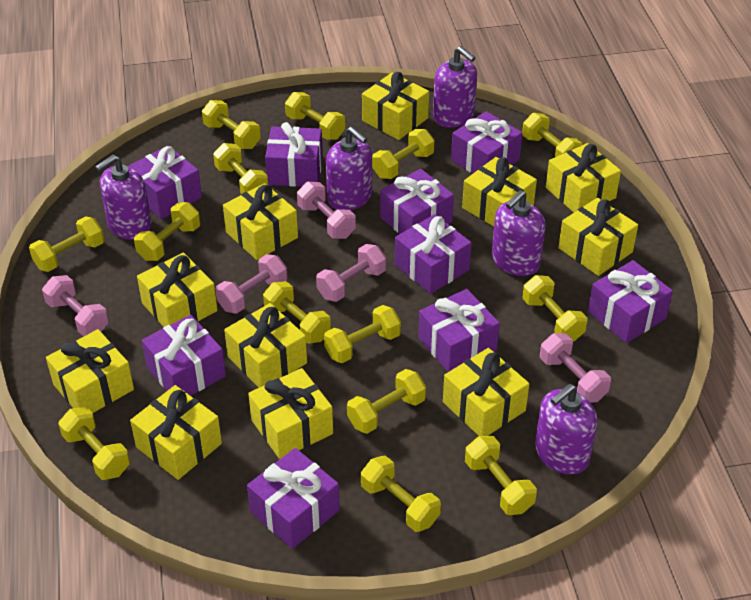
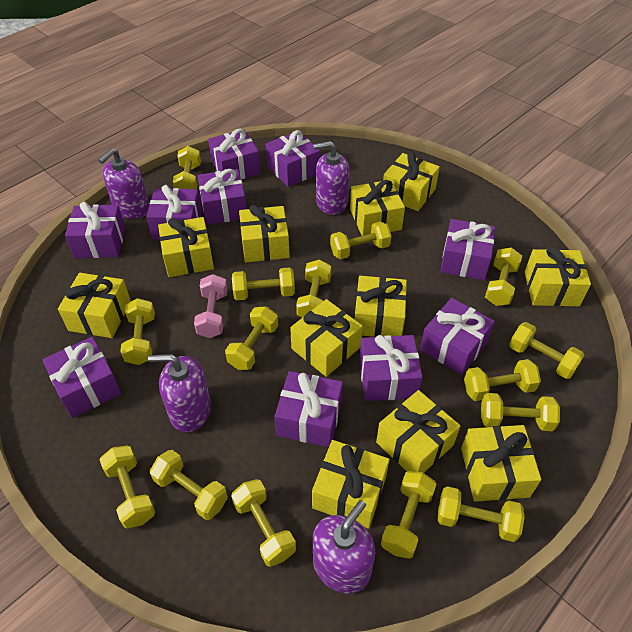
pink dumbbell: 5 -> 1
purple gift: 9 -> 10
purple soap dispenser: 5 -> 4
yellow dumbbell: 14 -> 15

